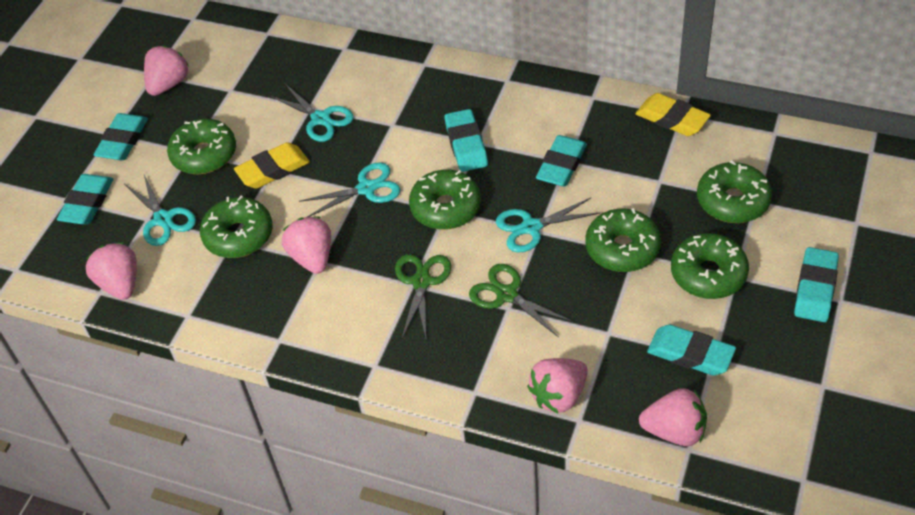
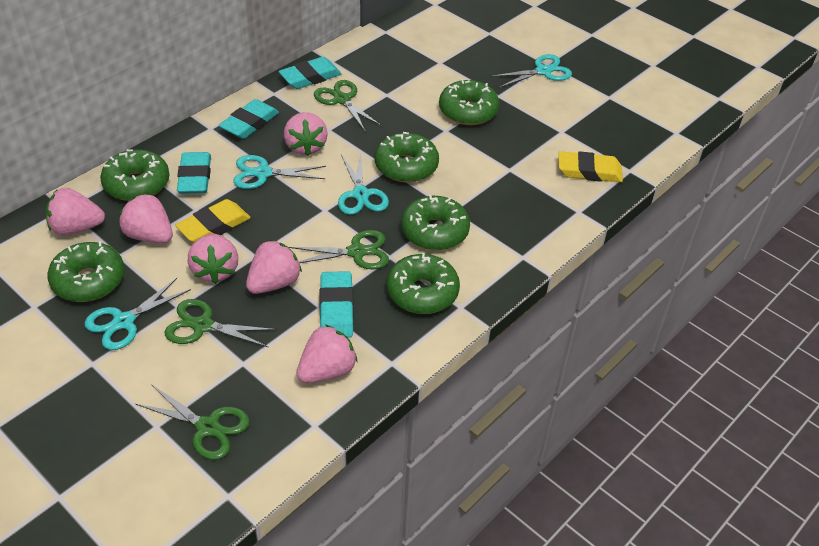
green scissors: 2 -> 4
pink strawberry: 5 -> 6
turquoise eraser: 6 -> 4

